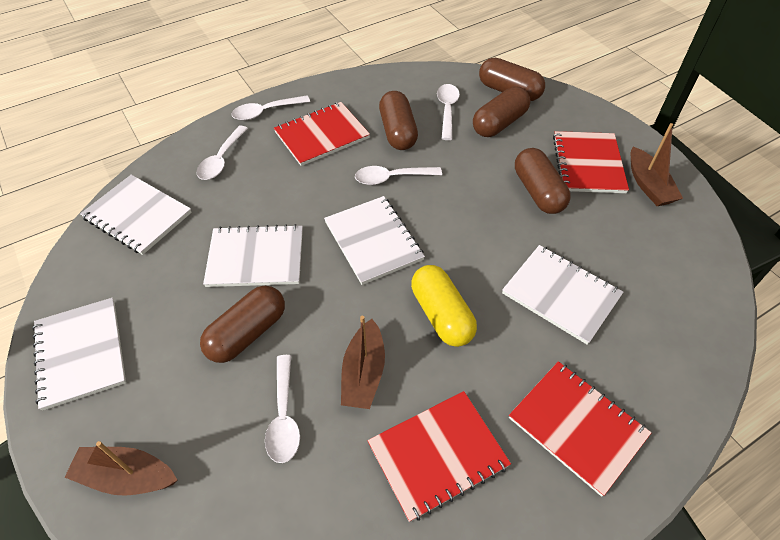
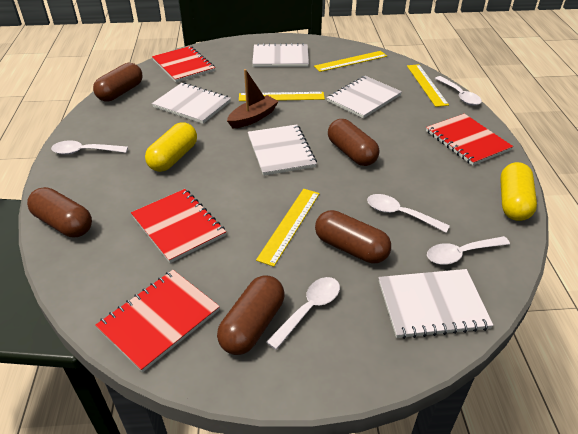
brown boat: 3 -> 1
yellow capsule: 1 -> 2
yellow ruler: 0 -> 4

